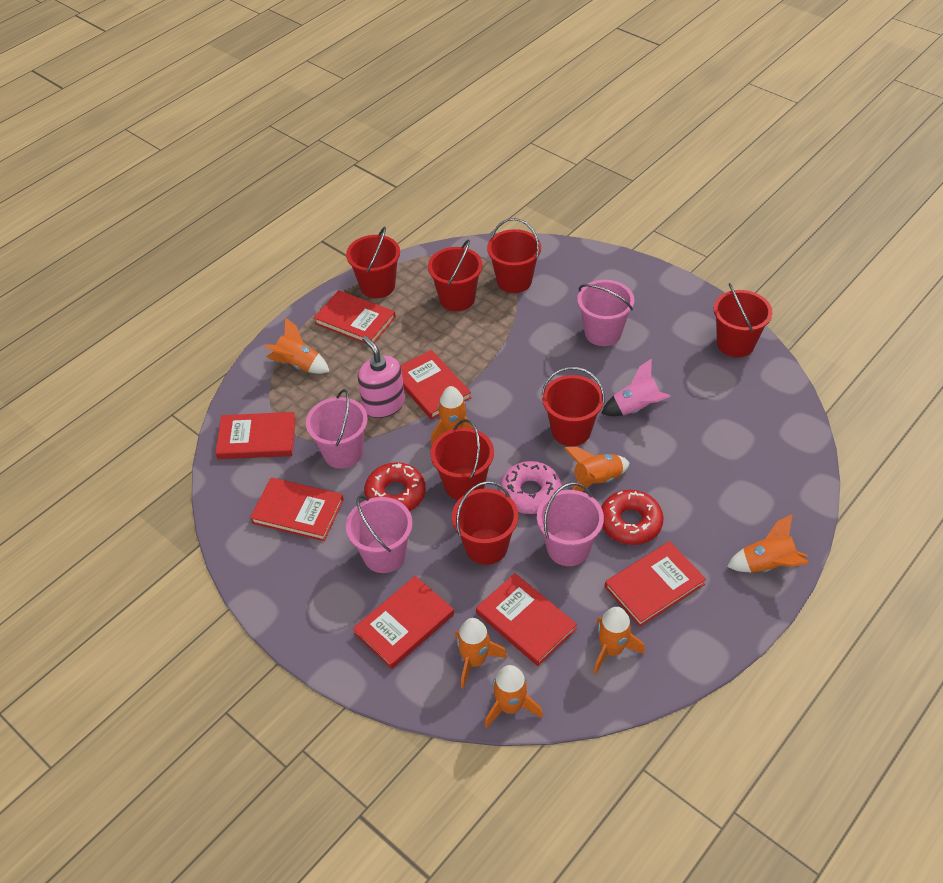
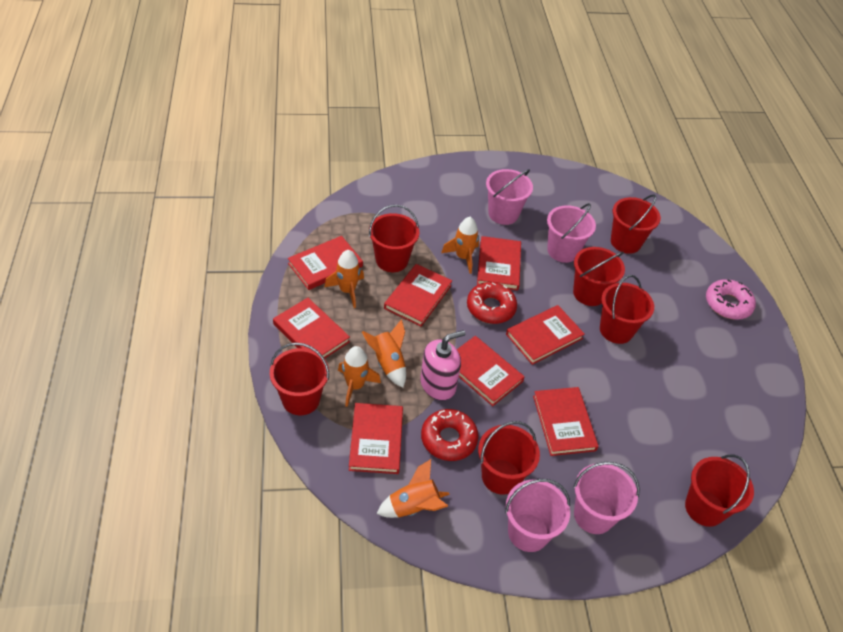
orange rocket: 7 -> 5
pink rocket: 1 -> 0
red book: 7 -> 8

